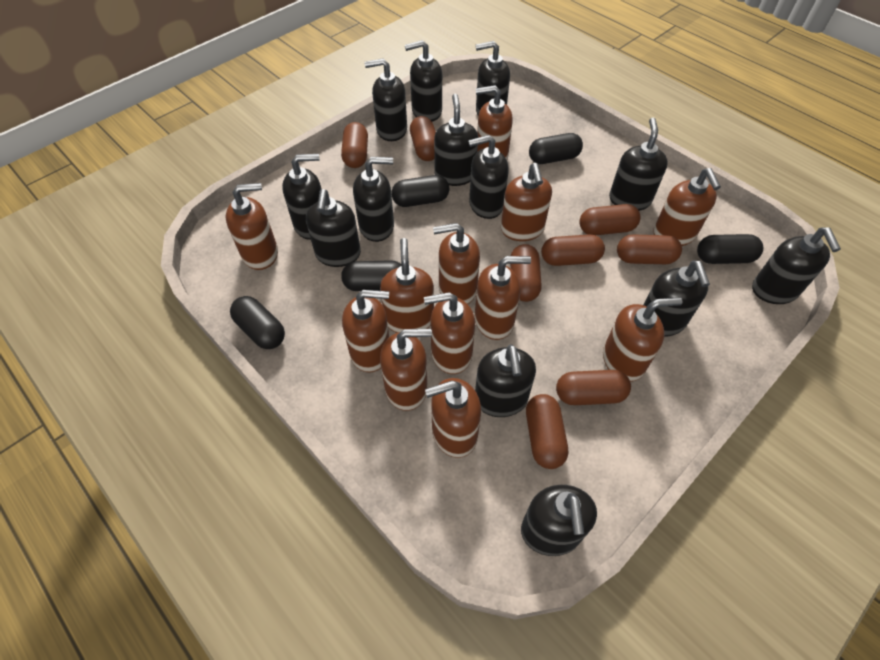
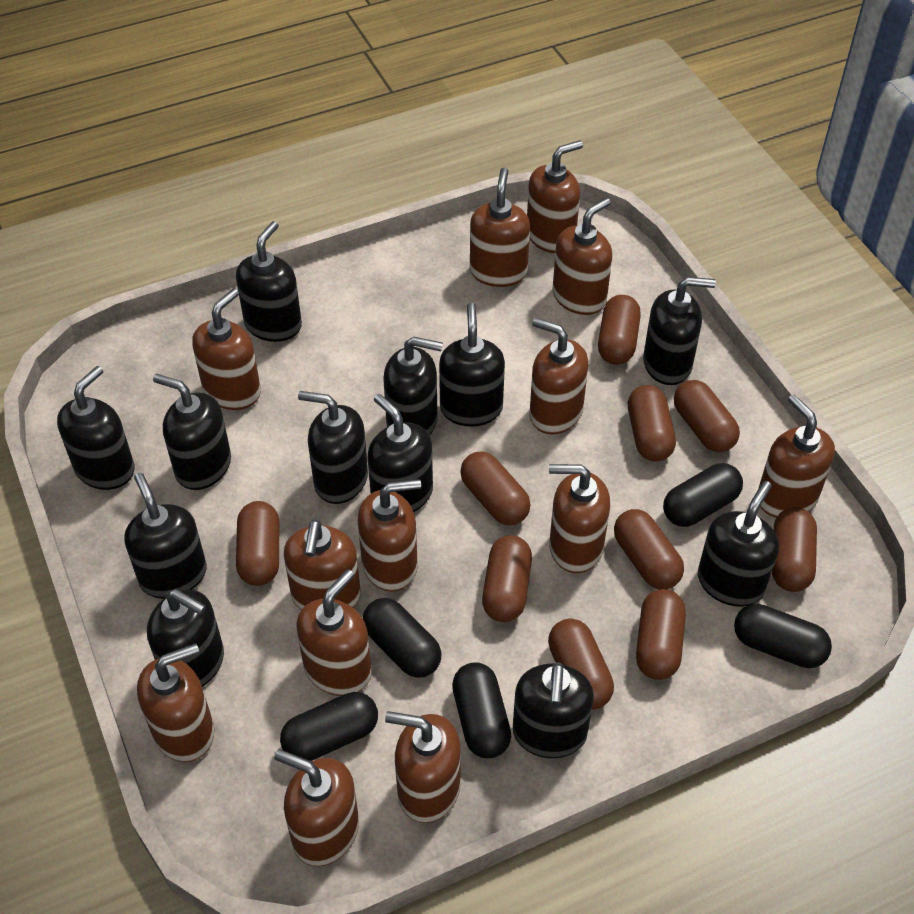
black soap dispenser: 13 -> 12
brown capsule: 8 -> 10
brown soap dispenser: 12 -> 13

